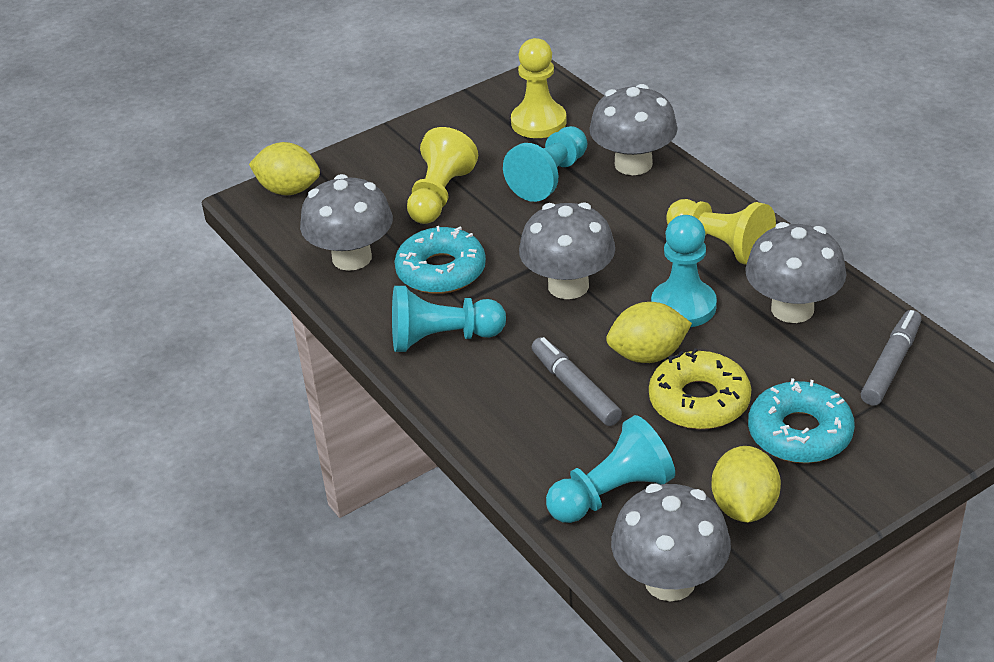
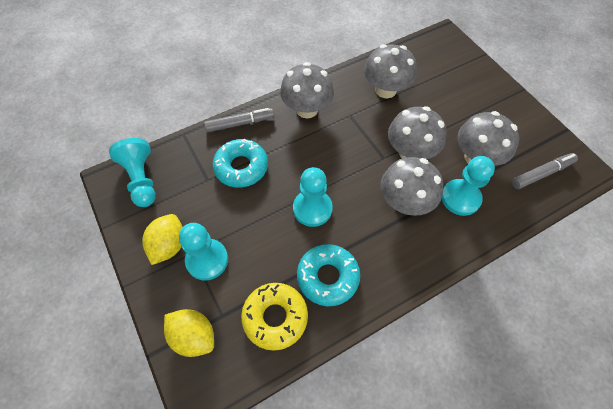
yellow lemon: 3 -> 2
yellow pawn: 3 -> 0

